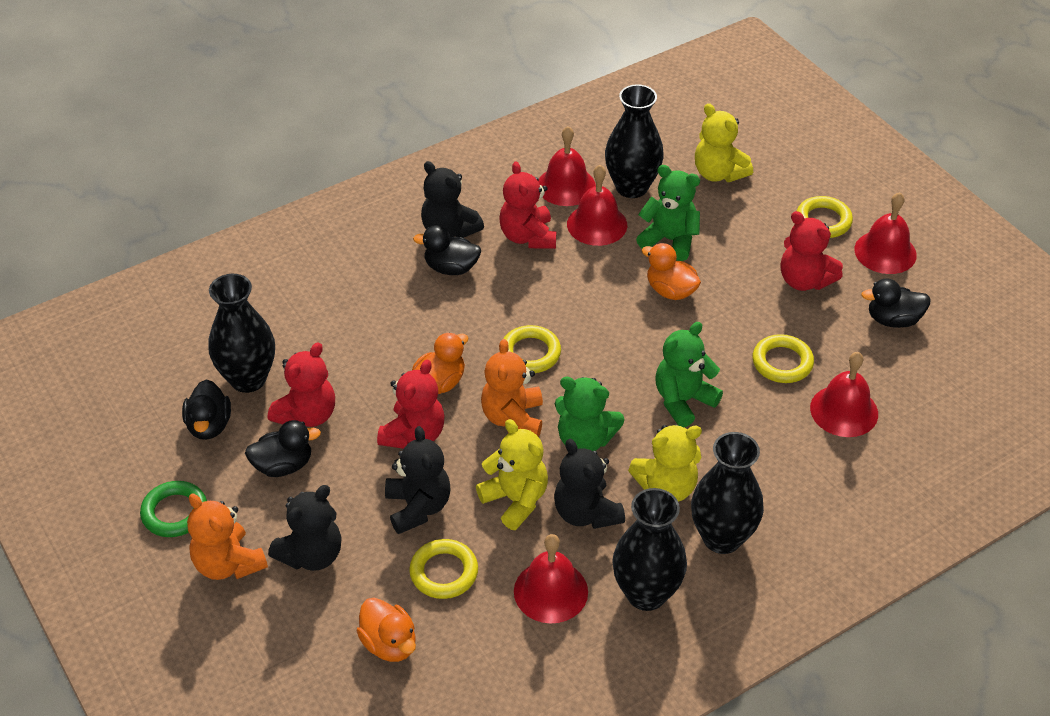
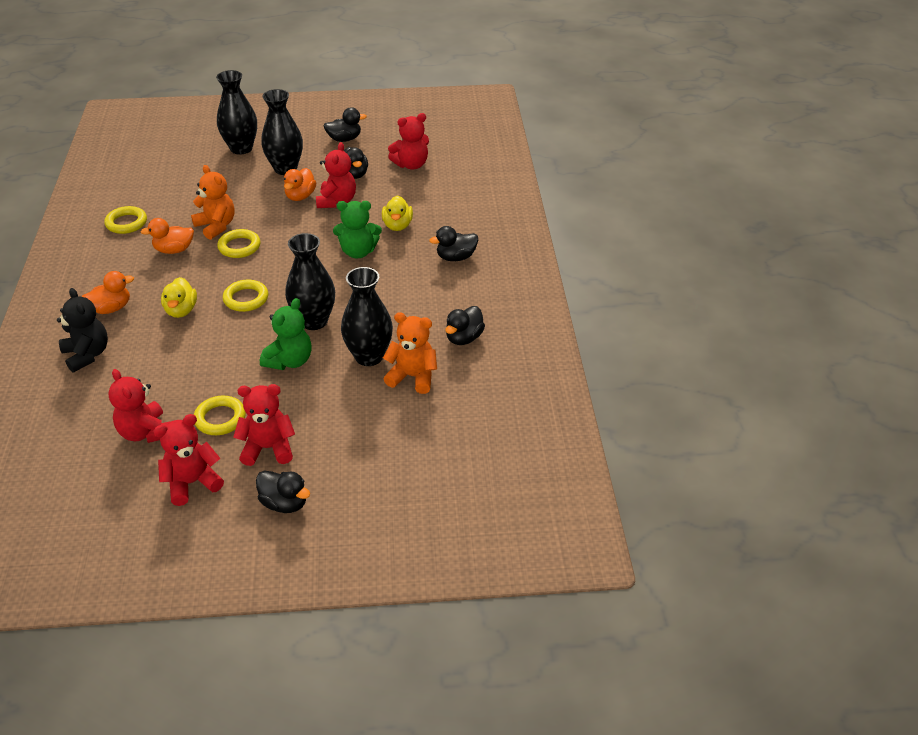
black duck: 4 -> 5
black teddy bear: 4 -> 1
green ring: 1 -> 0
green teddy bear: 3 -> 2
red bell: 5 -> 0
red teddy bear: 4 -> 5
yellow duck: 0 -> 2
yellow teddy bear: 3 -> 0

